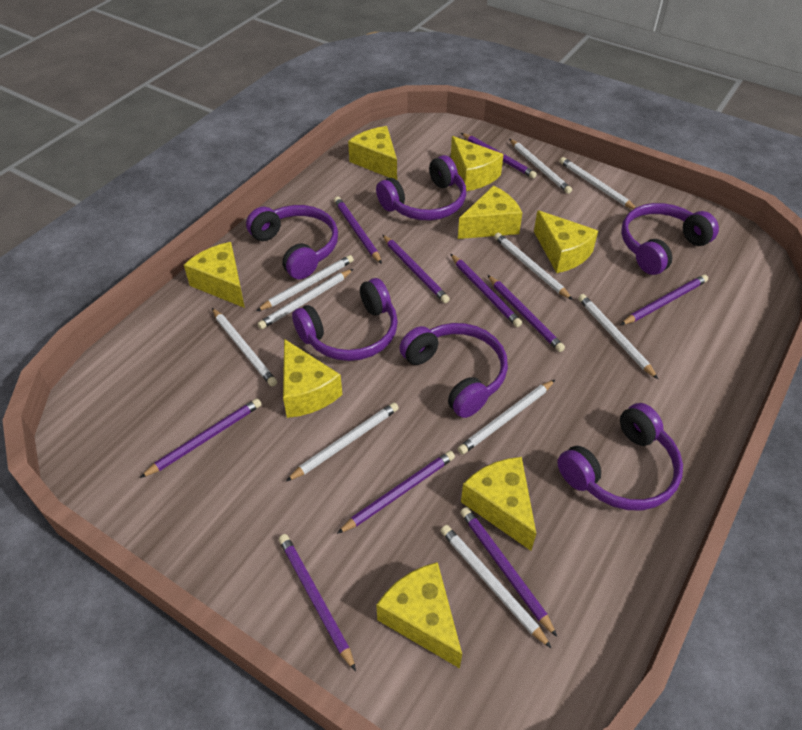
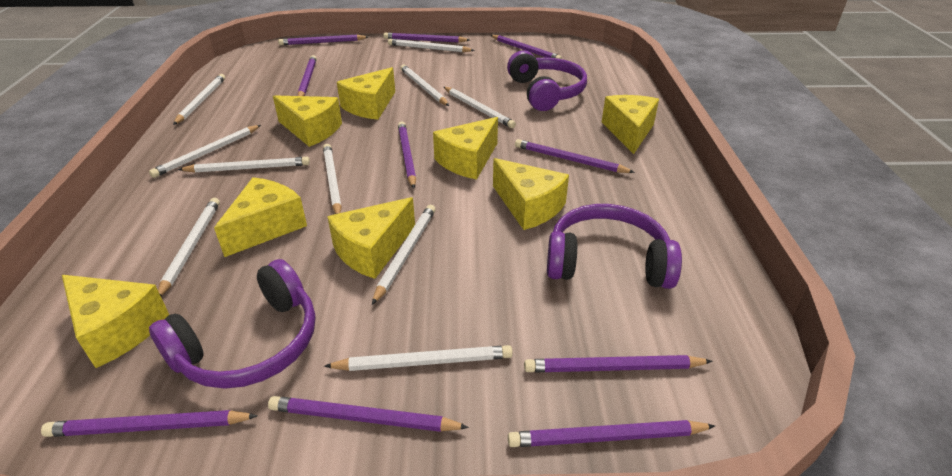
purple headphones: 6 -> 3

